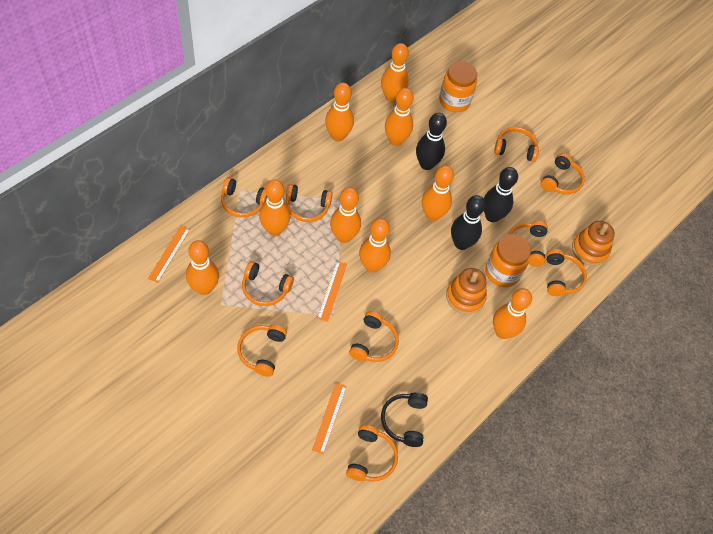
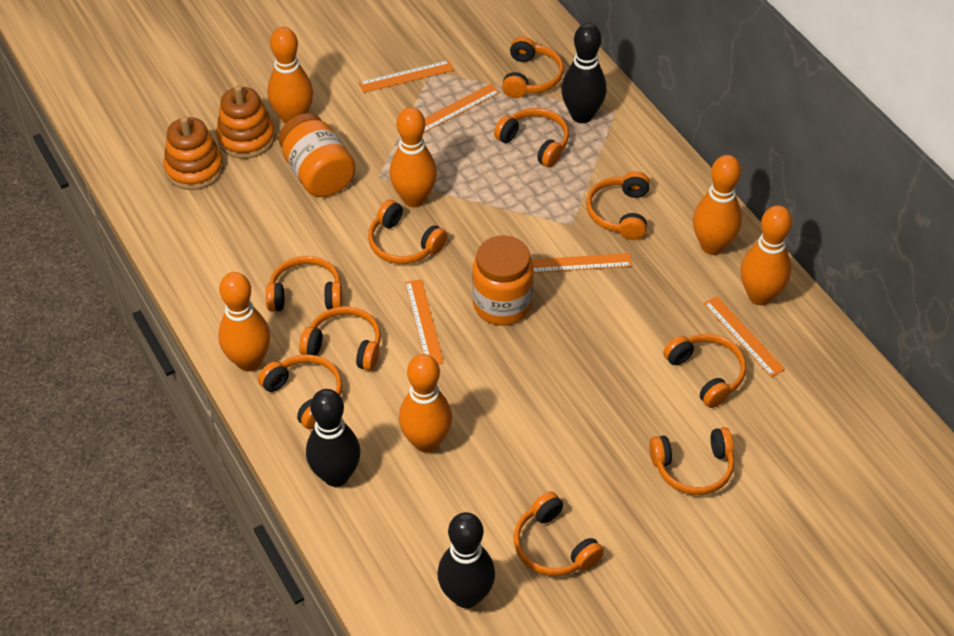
black headphones: 1 -> 0
orange bowling pin: 9 -> 6
orange ruler: 3 -> 5

